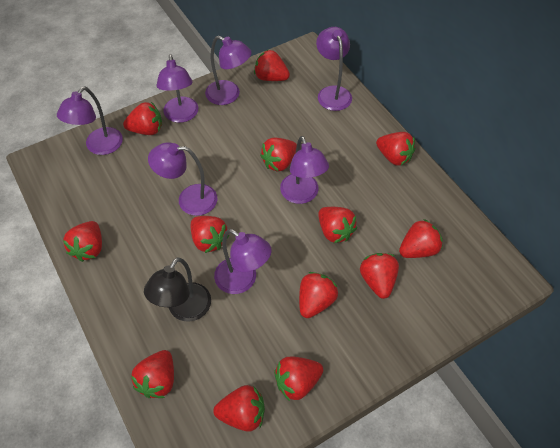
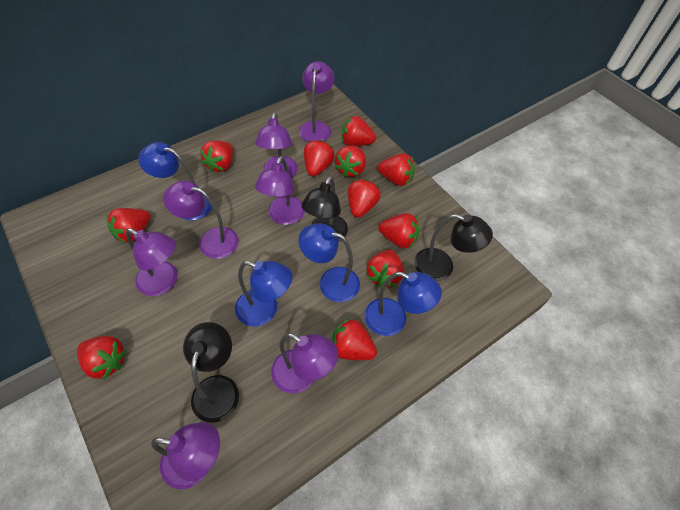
black lamp: 1 -> 3
blue lamp: 0 -> 4
red strawberry: 13 -> 11

